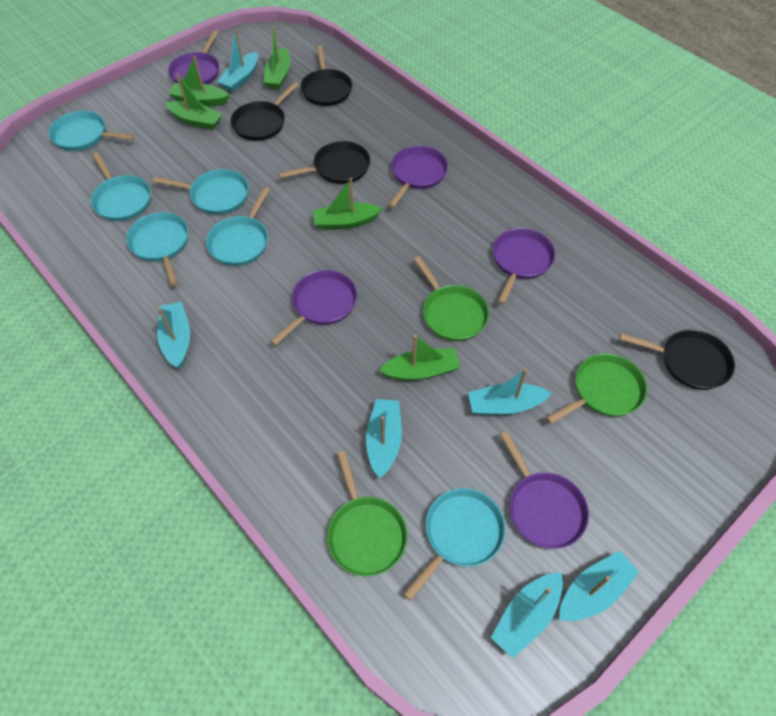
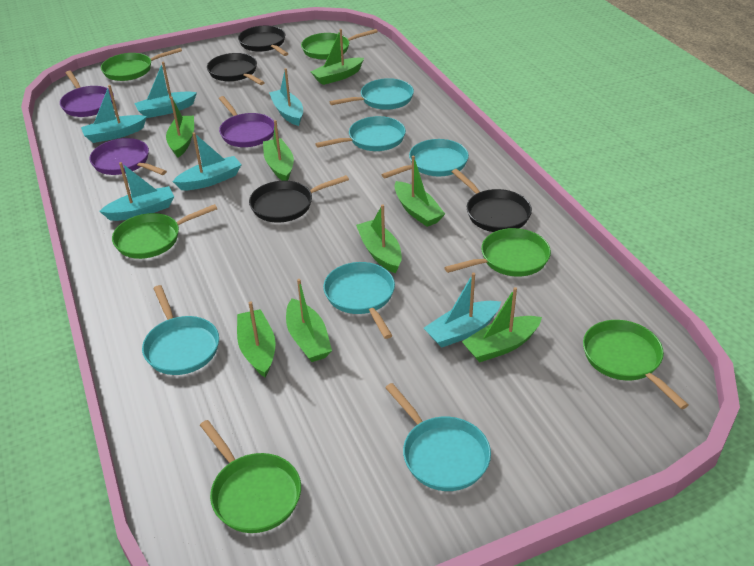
green boat: 5 -> 8
green pan: 3 -> 6
purple pan: 5 -> 3

